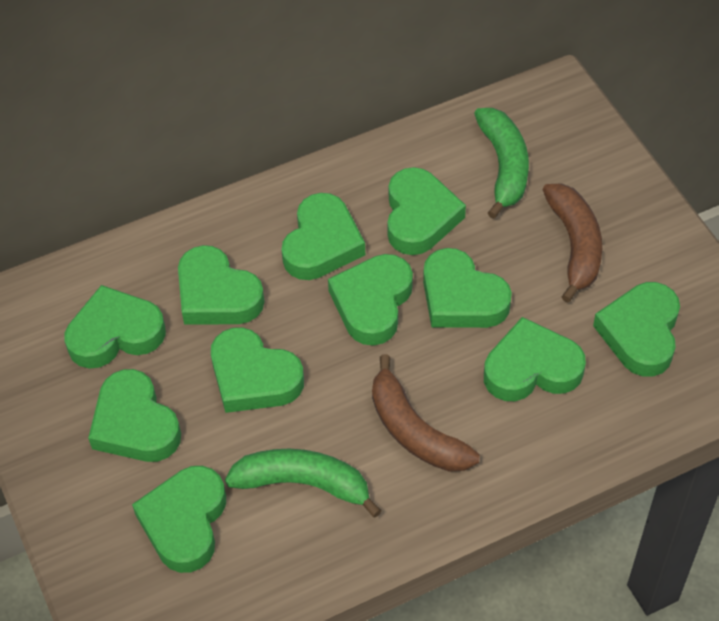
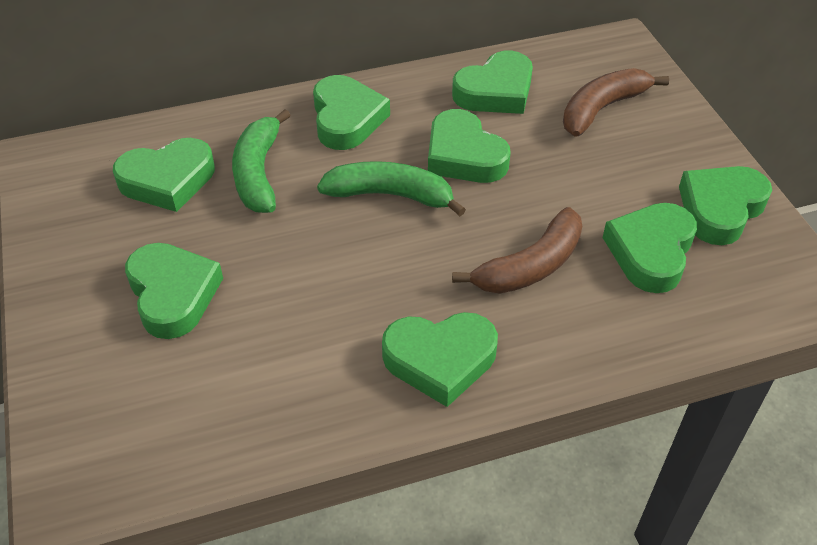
green heart: 11 -> 8

